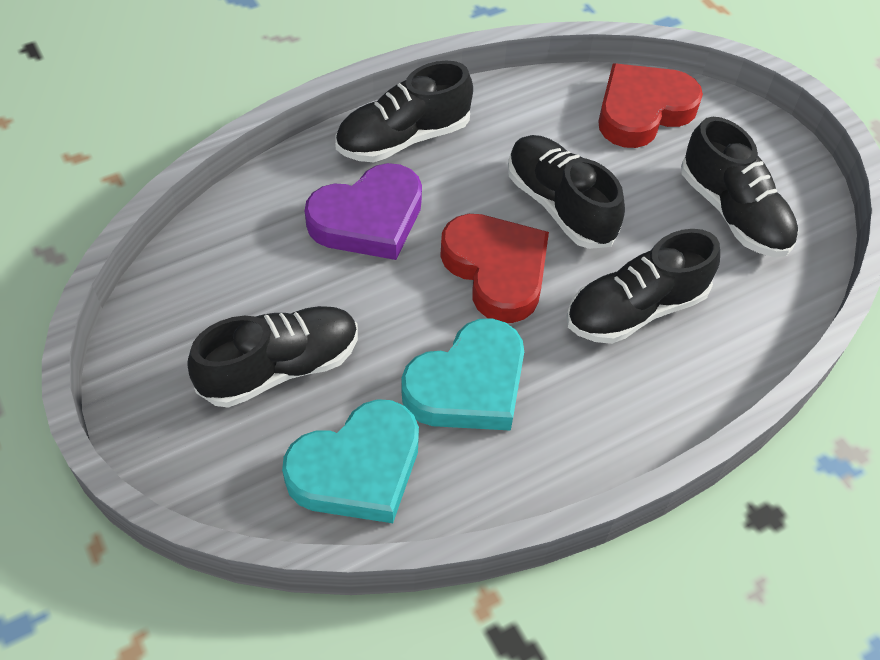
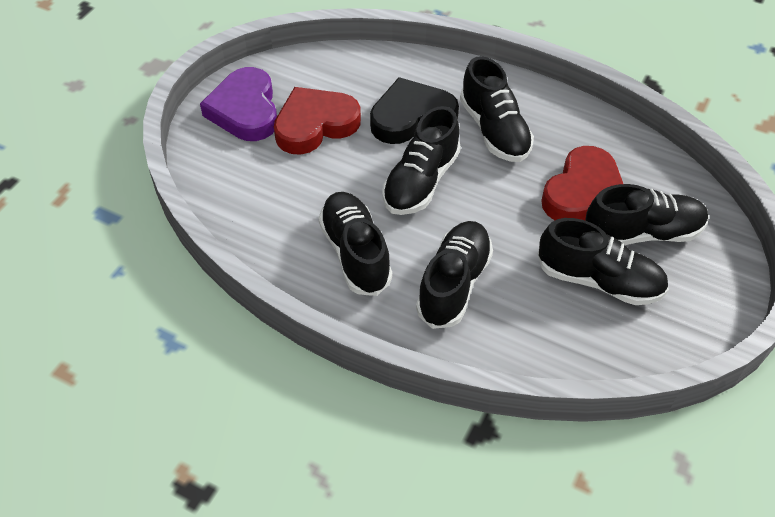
black heart: 0 -> 1
black shoe: 5 -> 6
turquoise heart: 2 -> 0

